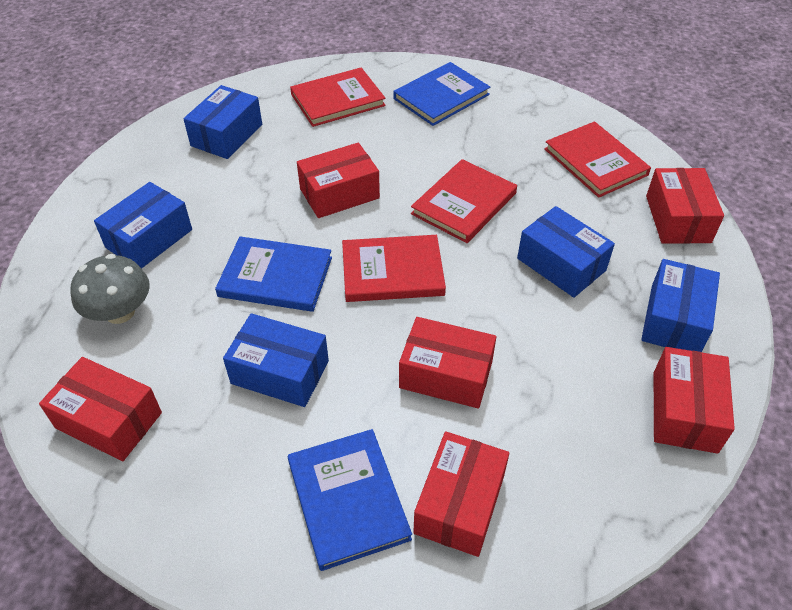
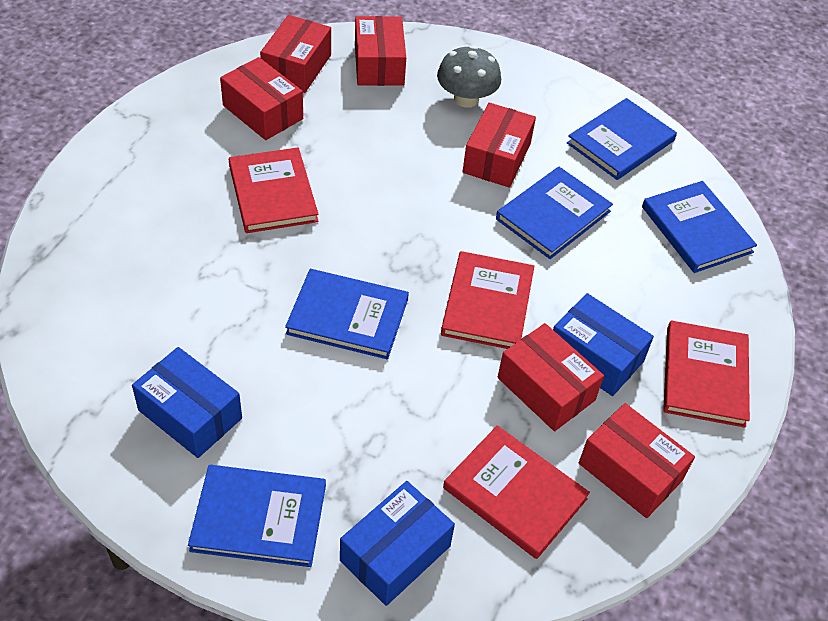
blue book: 3 -> 5
blue box: 5 -> 3

